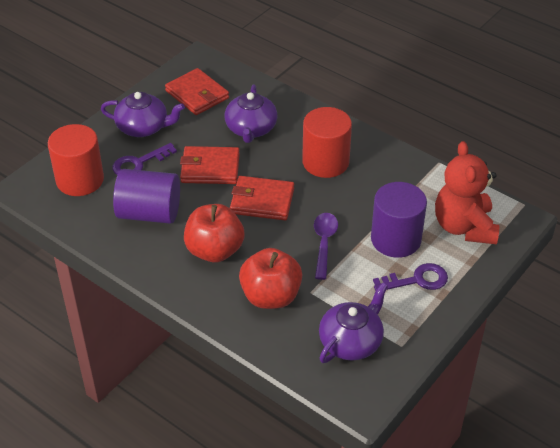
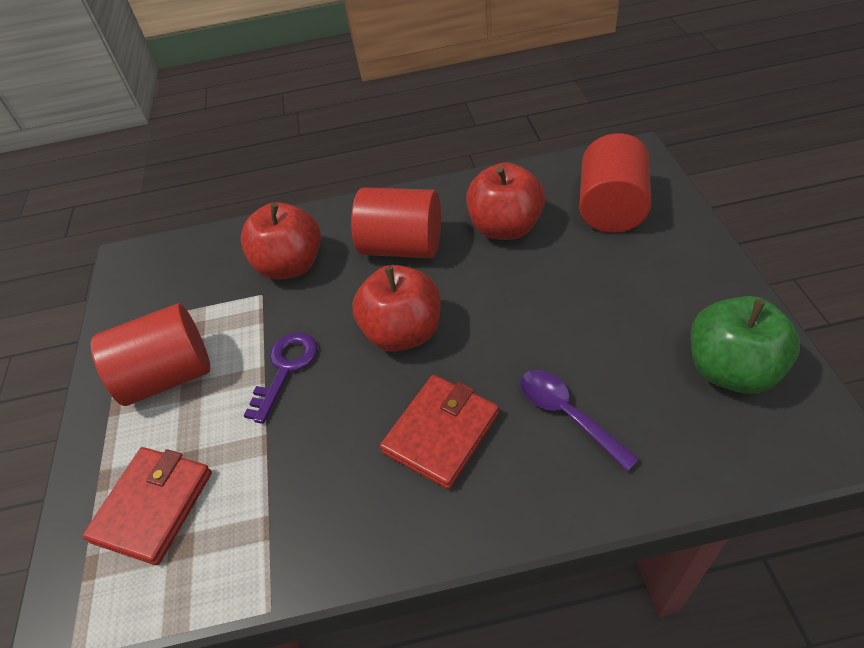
green apple: 0 -> 1
purple cylinder: 2 -> 0
purple key: 2 -> 1
purple teapot: 3 -> 0
red apple: 2 -> 3
red cylinder: 2 -> 3
red teddy bear: 1 -> 0
red wallet: 3 -> 2

